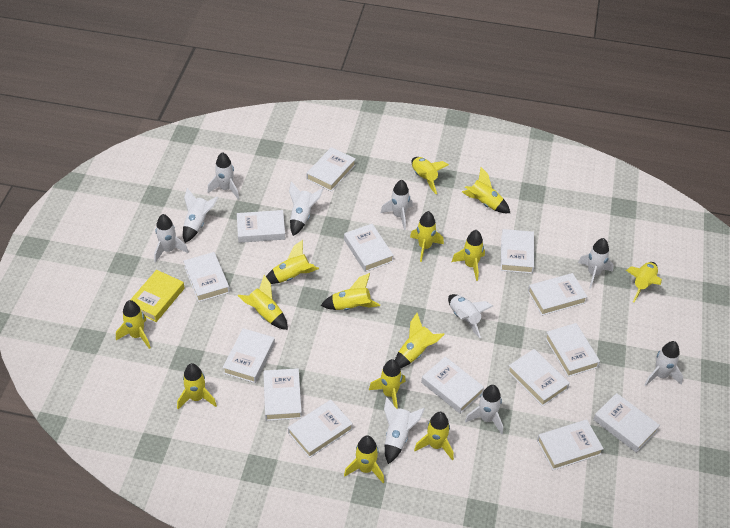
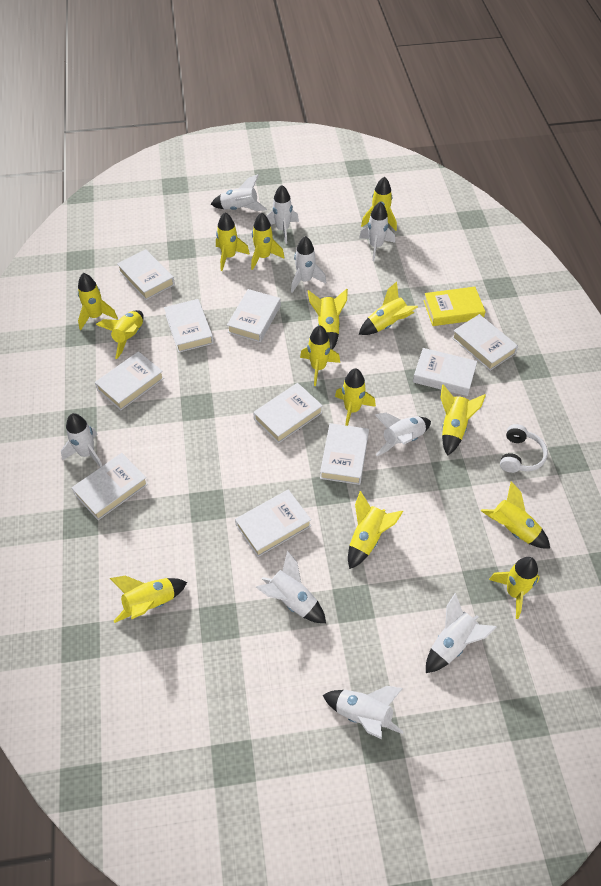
white book: 14 -> 10
white headphones: 0 -> 1
white rocket: 10 -> 9

